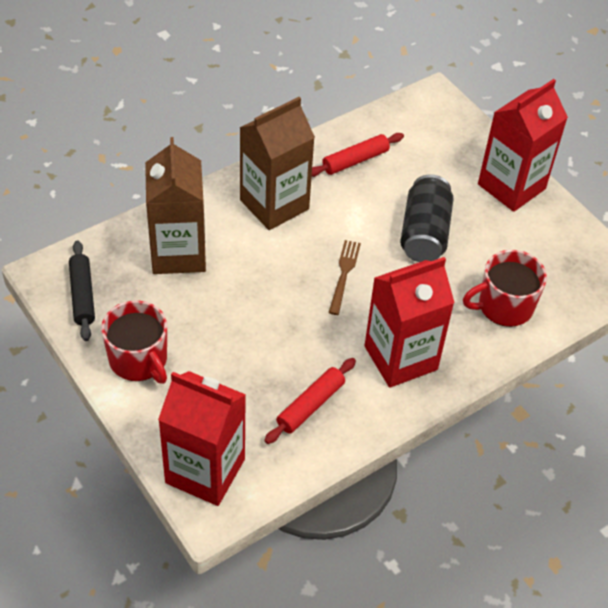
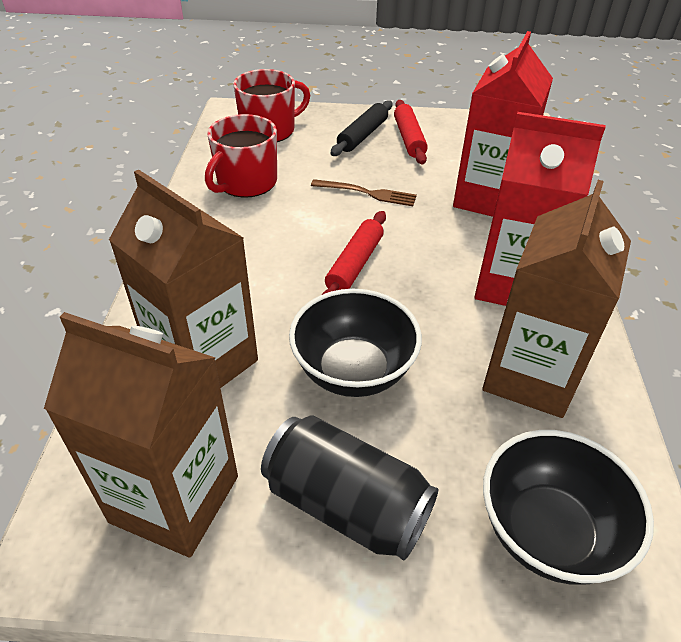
black bowl: 0 -> 2
brown carton: 2 -> 3
red carton: 3 -> 2

